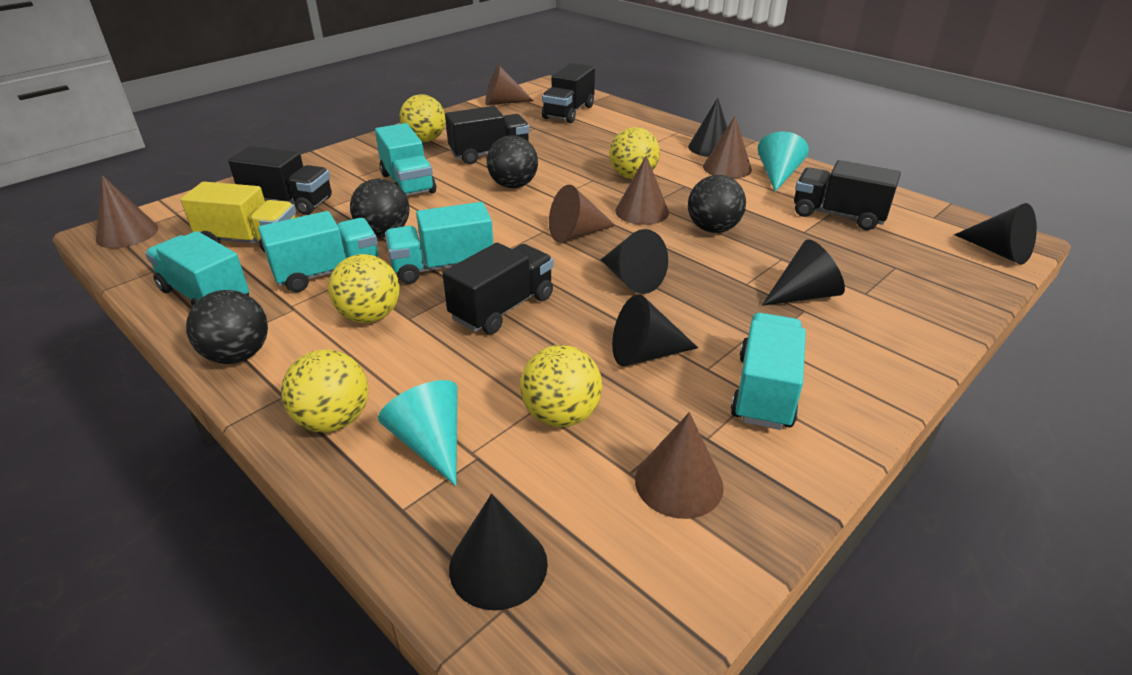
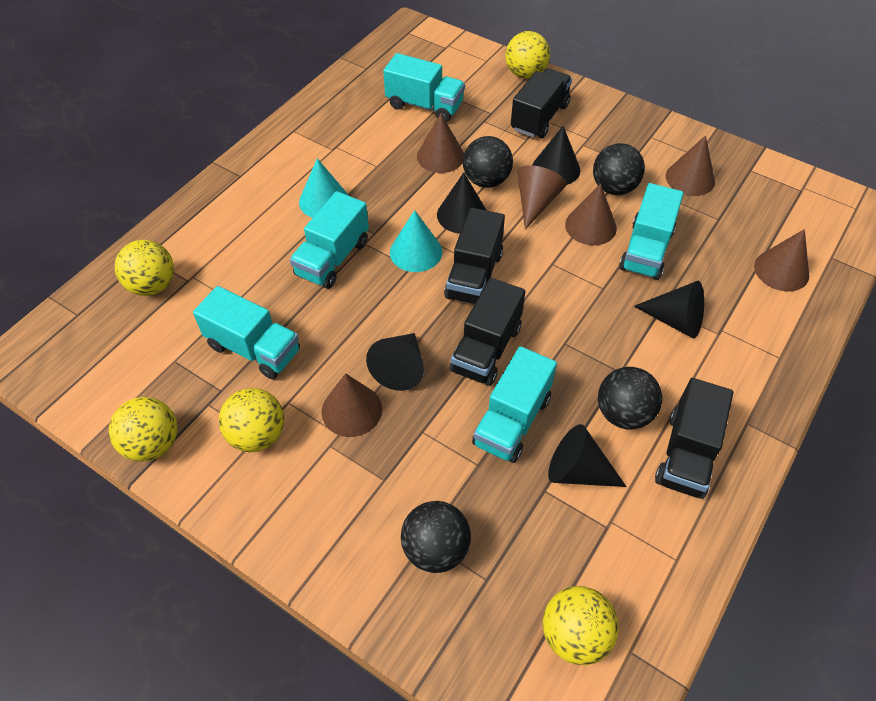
black cone: 6 -> 5
black truck: 5 -> 4
yellow truck: 1 -> 0

